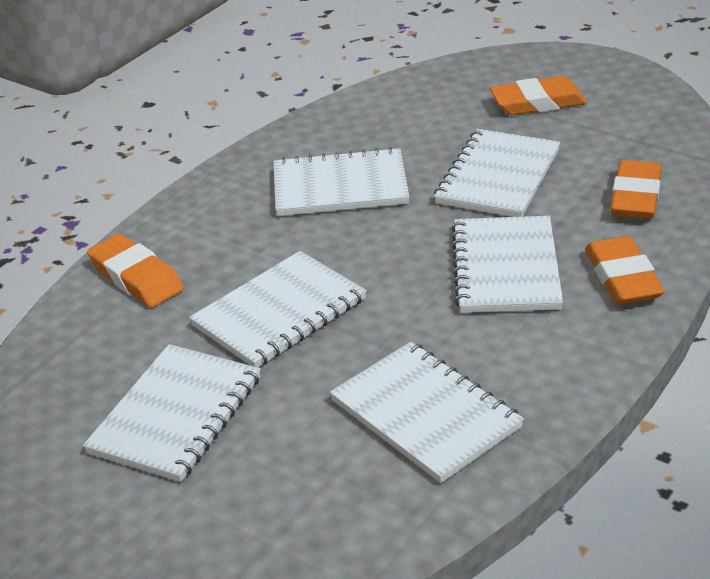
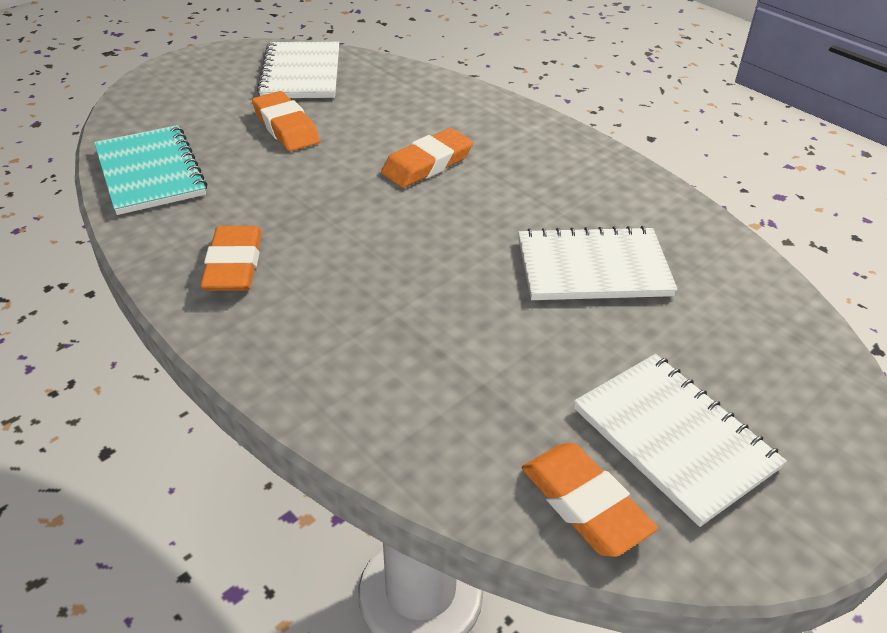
turquoise notebook: 0 -> 1
white notebook: 6 -> 3

